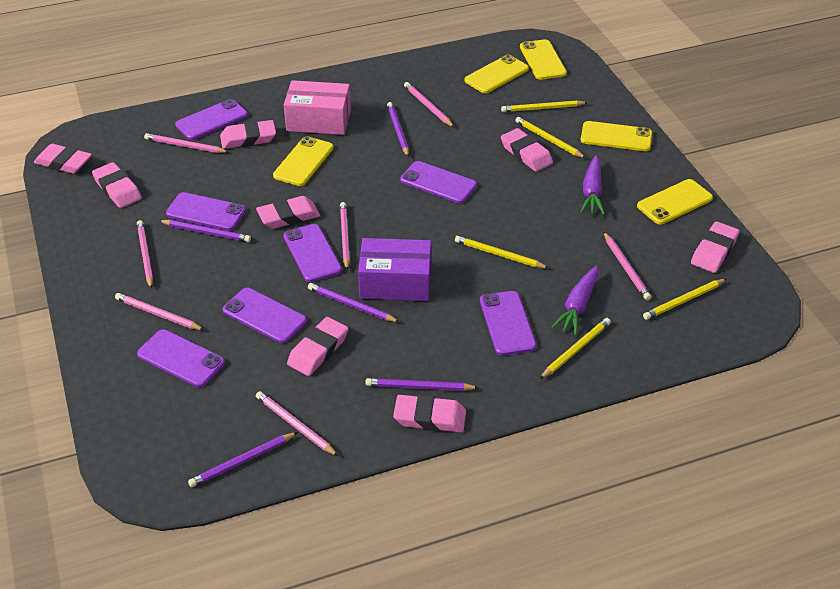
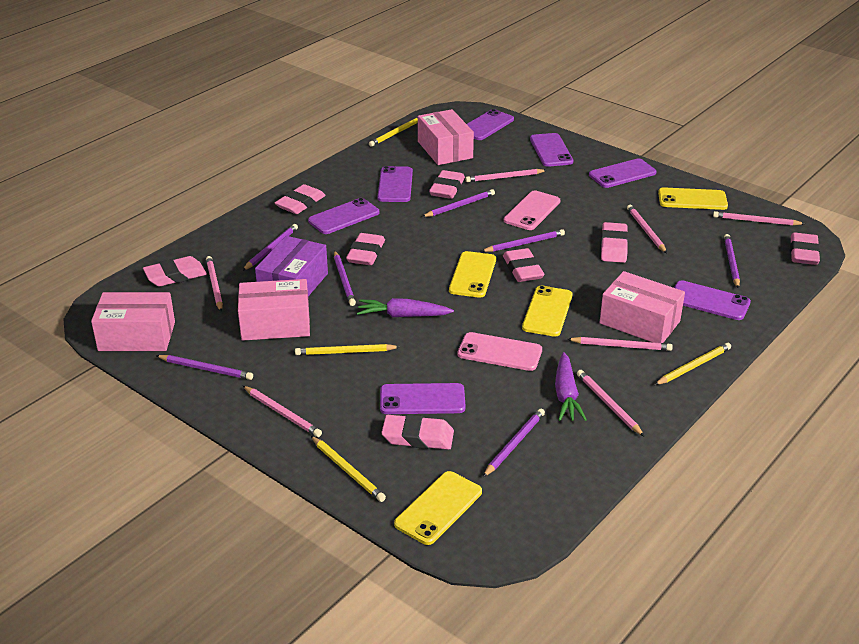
pink box: 1 -> 4
pink phone: 0 -> 2
purple pencil: 5 -> 7
yellow pencil: 5 -> 4
yellow phone: 5 -> 4

